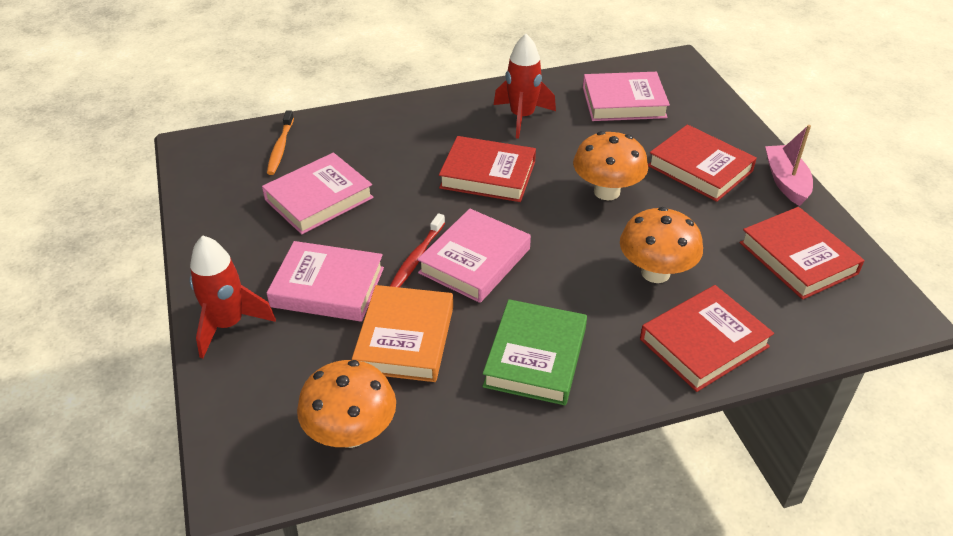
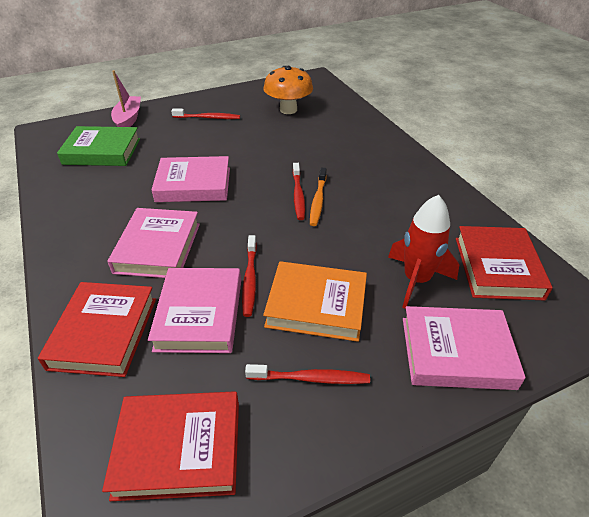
orange mushroom: 3 -> 1
red book: 4 -> 3
red rocket: 2 -> 1
red toothbrush: 1 -> 4

